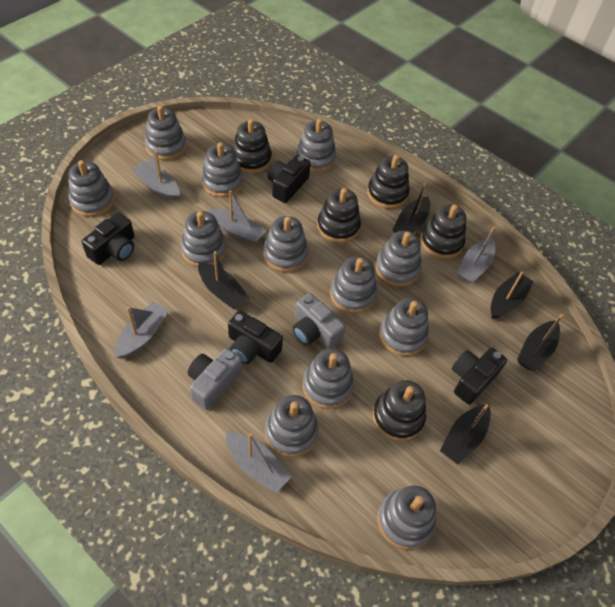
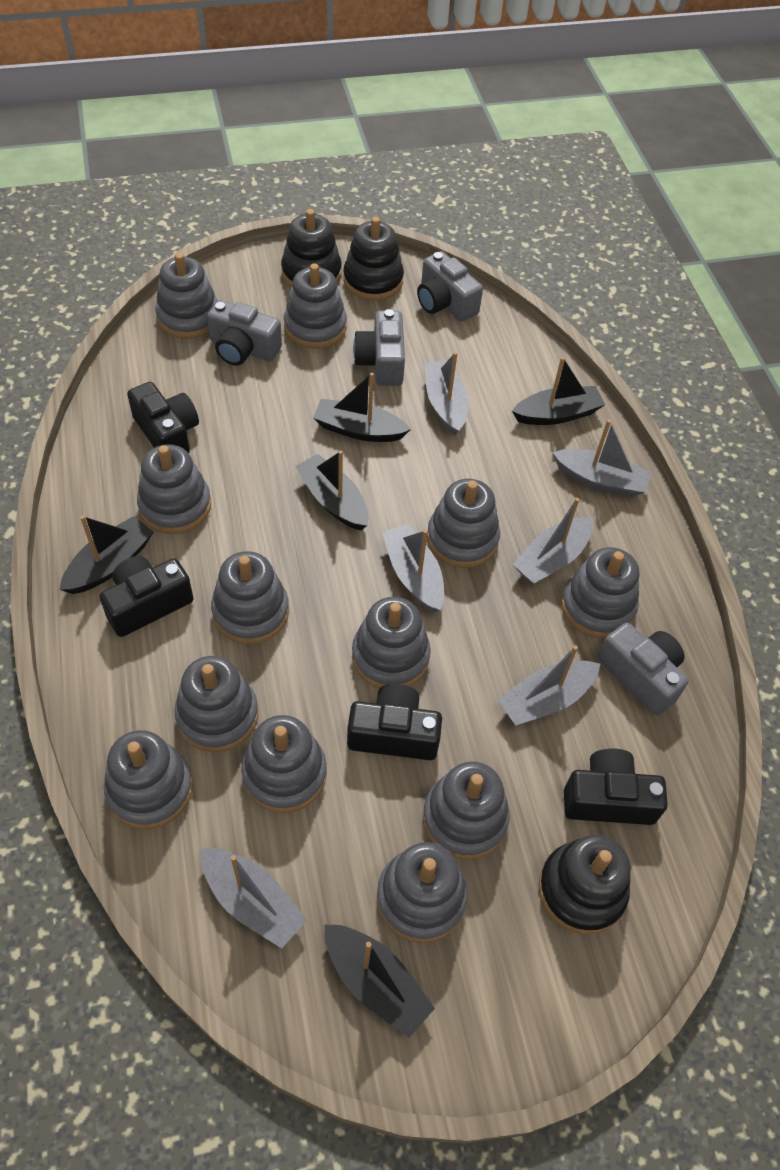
black stacking toy: 5 -> 3
grey boat: 5 -> 6
grey camera: 2 -> 4

